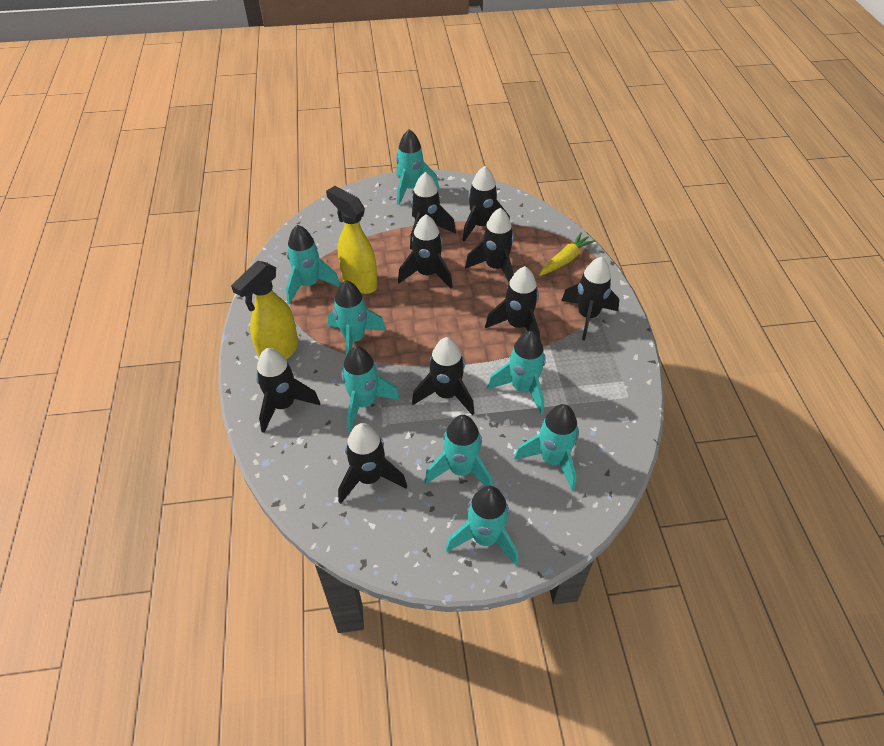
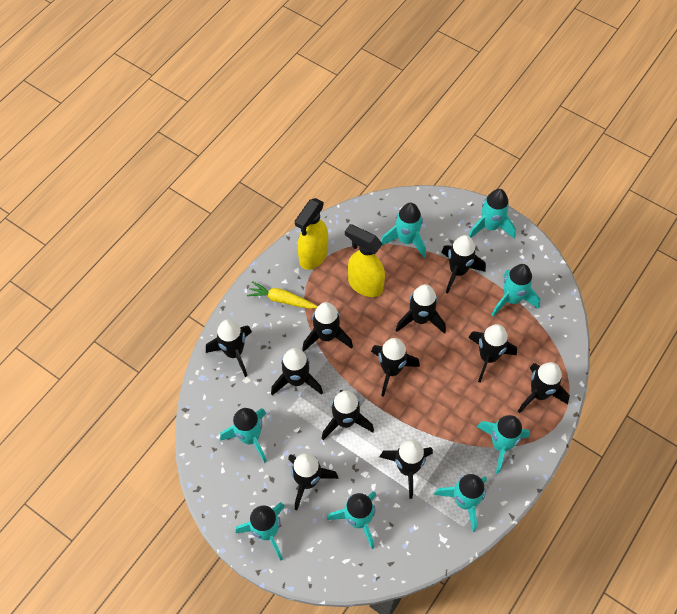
black rocket: 9 -> 11

